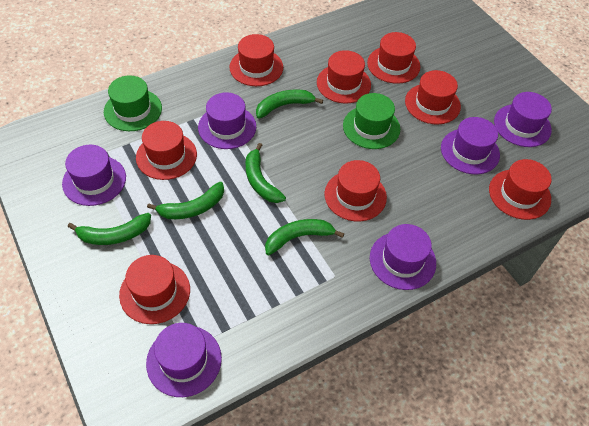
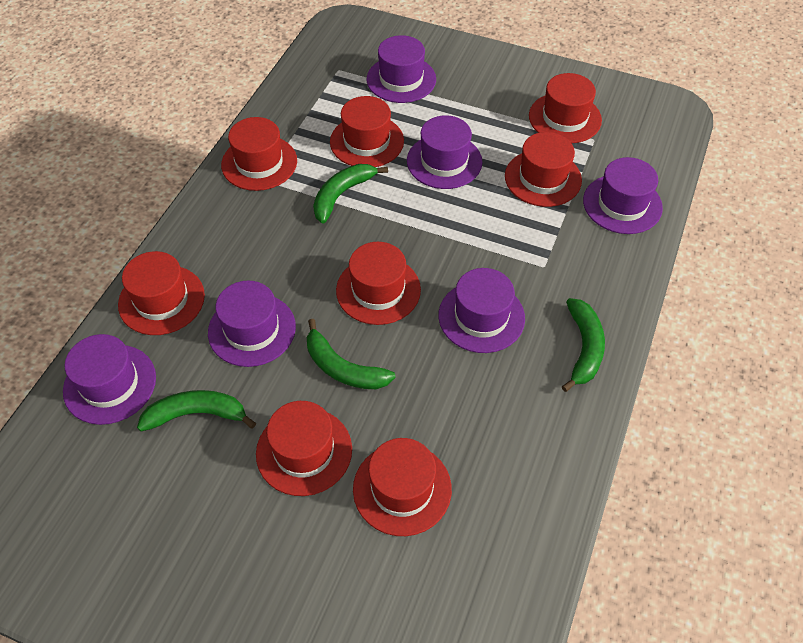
green banana: 5 -> 4
green hat: 2 -> 0

